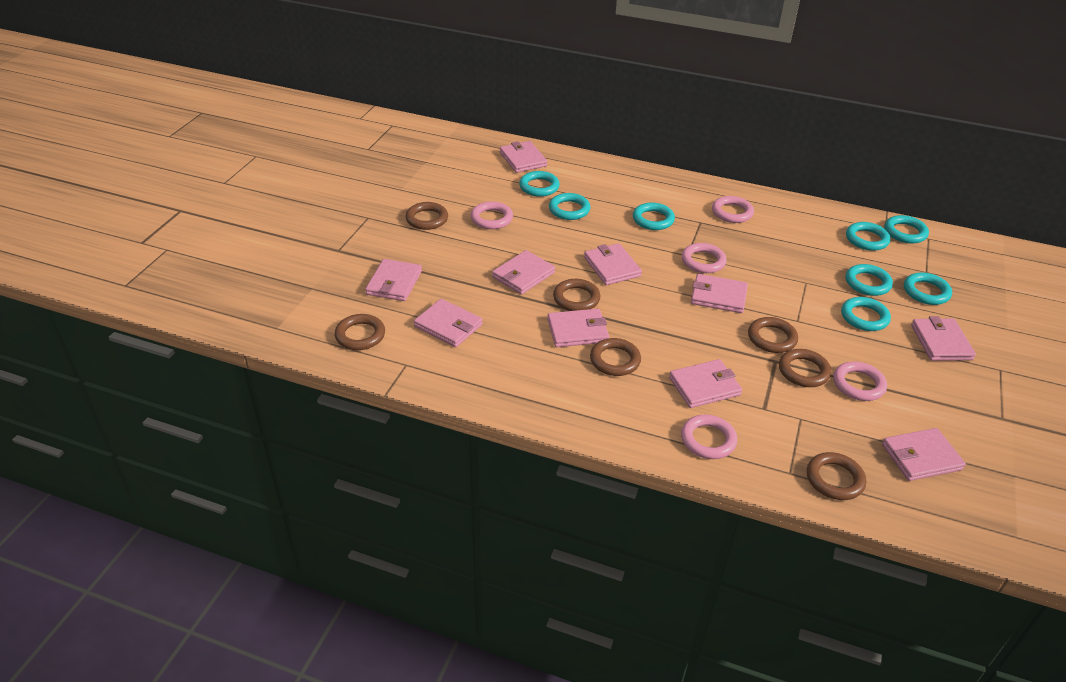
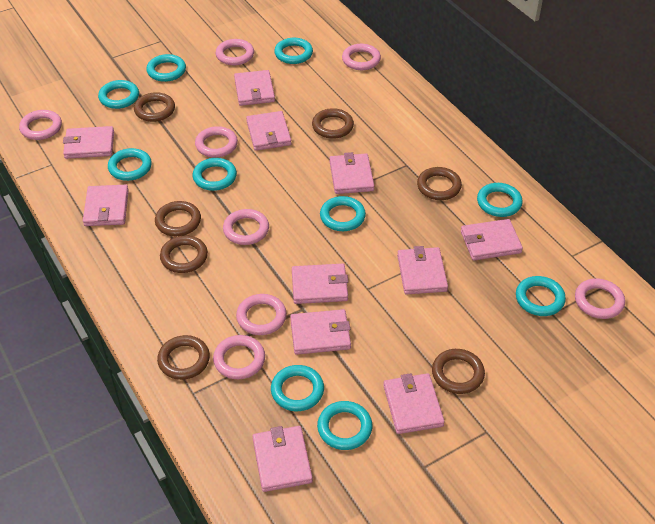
pink ring: 5 -> 8
pink wallet: 10 -> 11
turquoise ring: 8 -> 10

